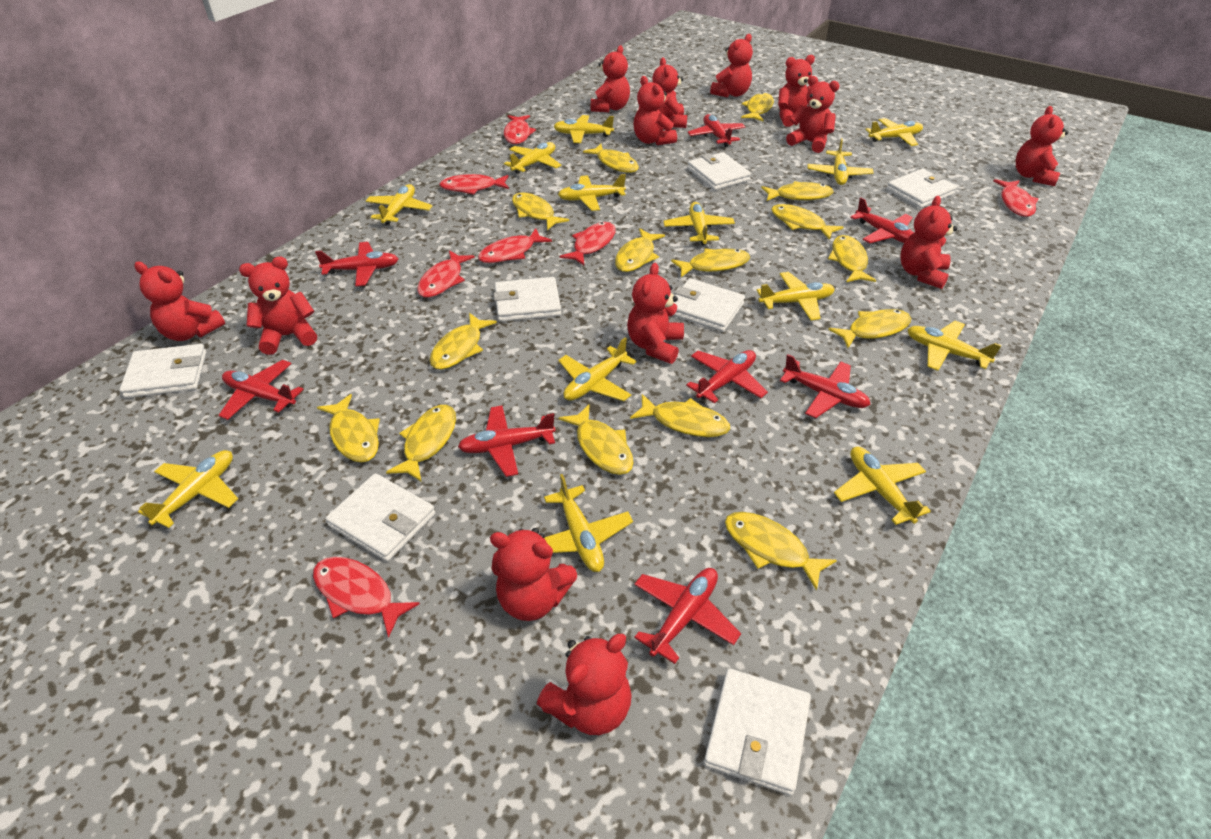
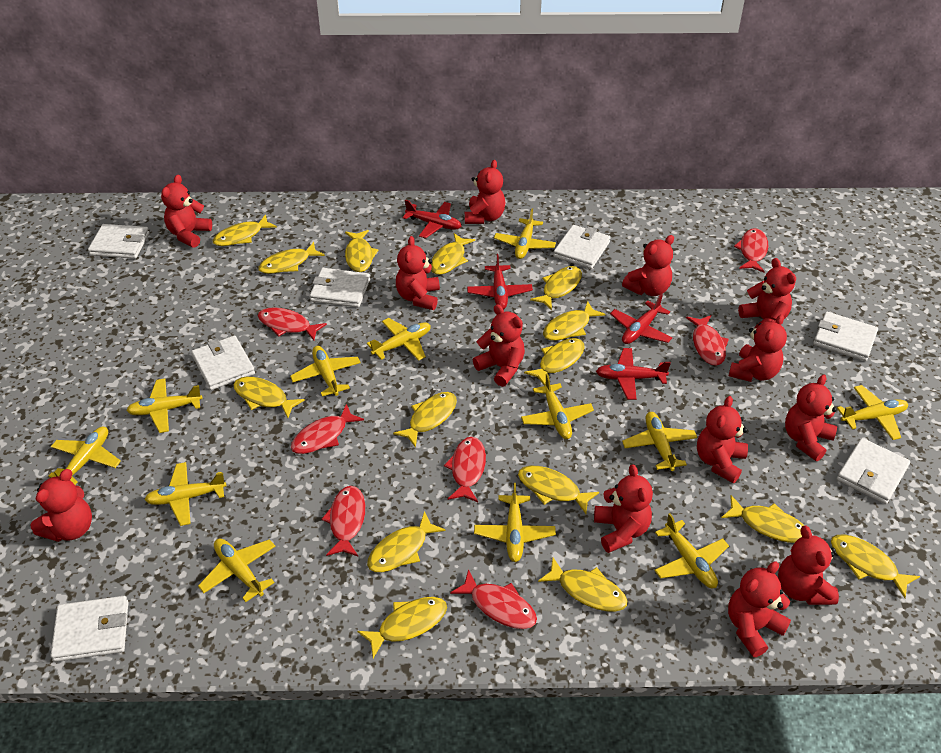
red plane: 8 -> 4
yellow plane: 13 -> 12

